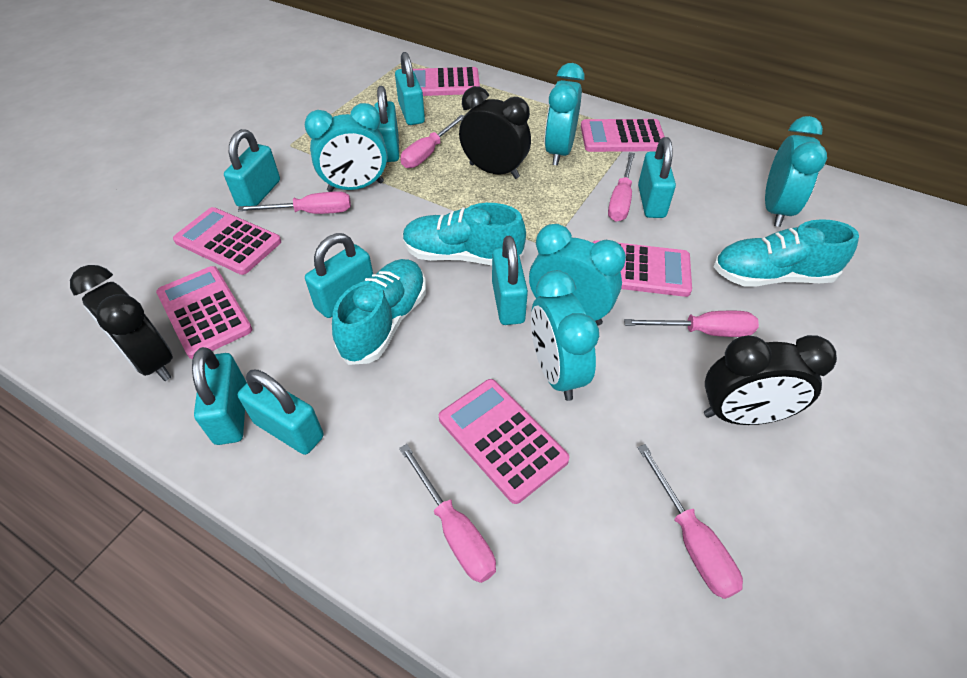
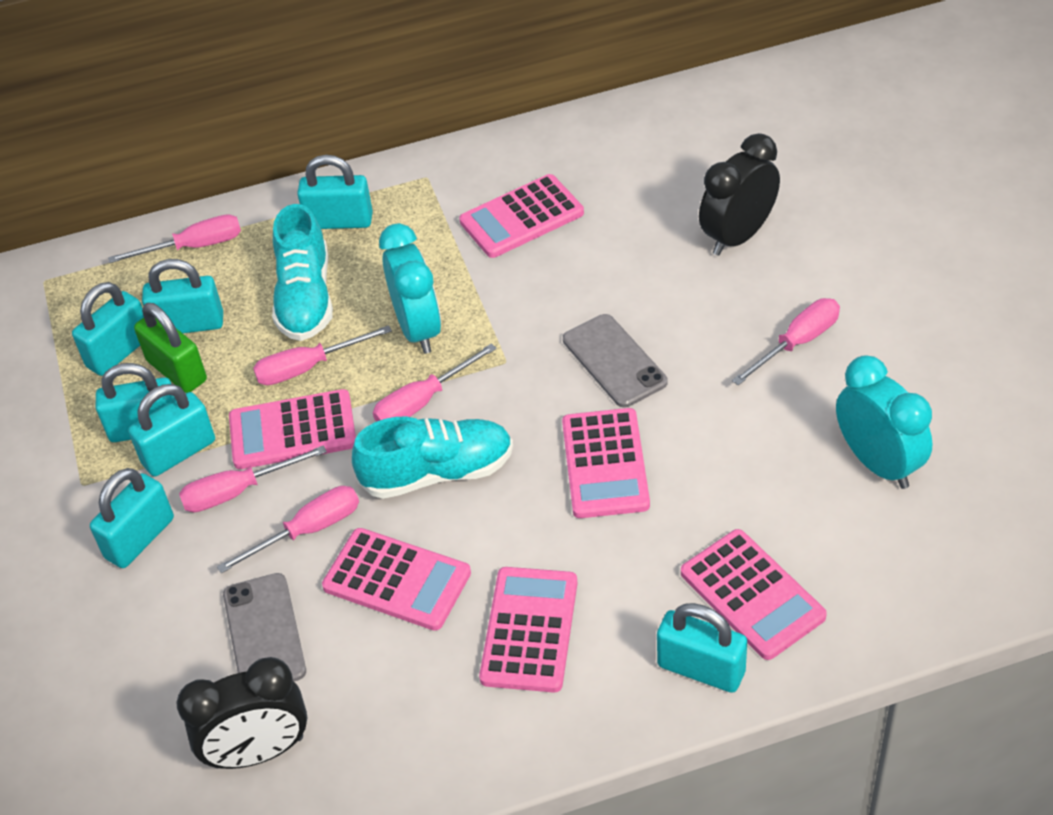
black clock: 3 -> 2
green padlock: 0 -> 1
grey phone: 0 -> 2
turquoise clock: 5 -> 2
turquoise padlock: 8 -> 7
turquoise shoe: 3 -> 2

